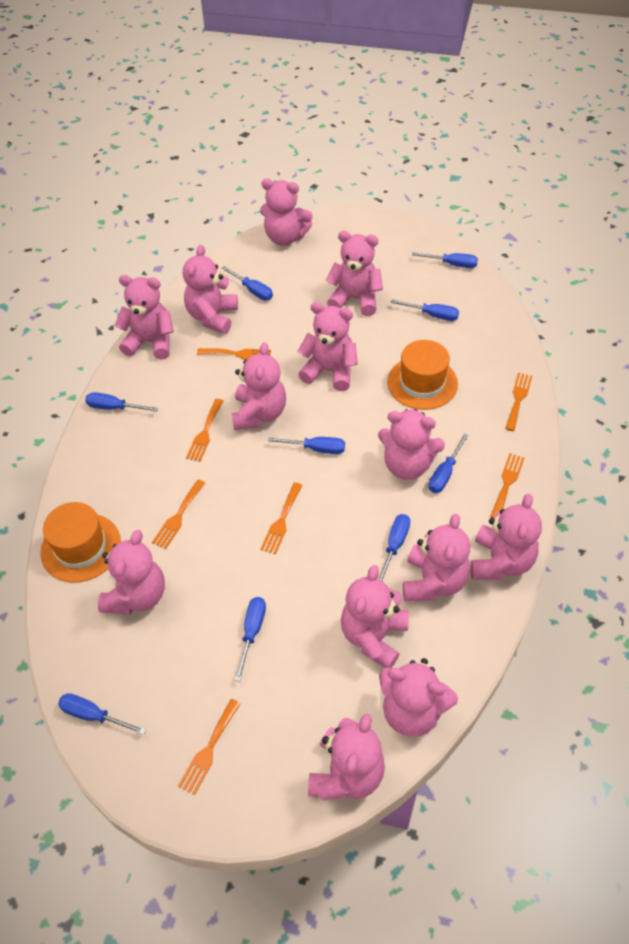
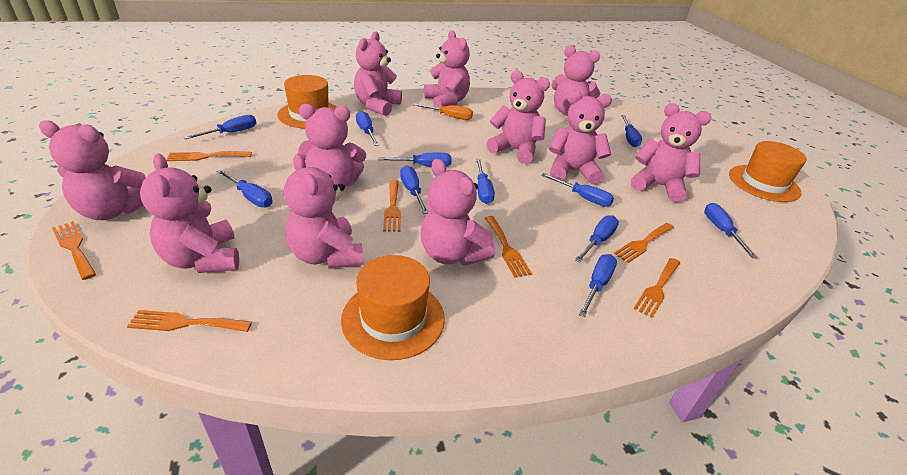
blue screwdriver: 9 -> 11
orange hat: 2 -> 3
orange screwdriver: 0 -> 1
pink teddy bear: 13 -> 11

